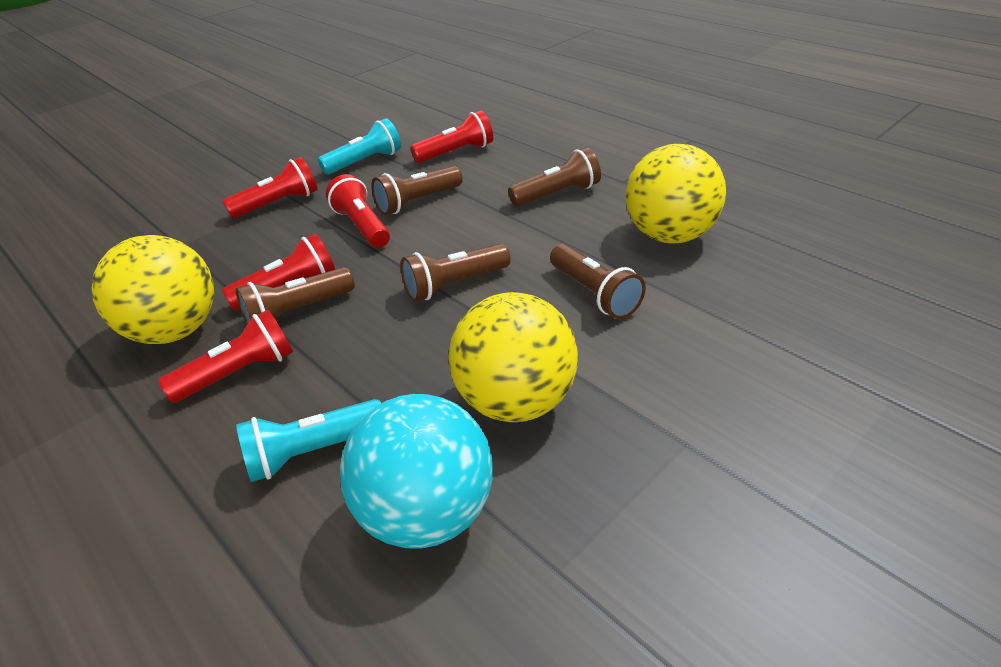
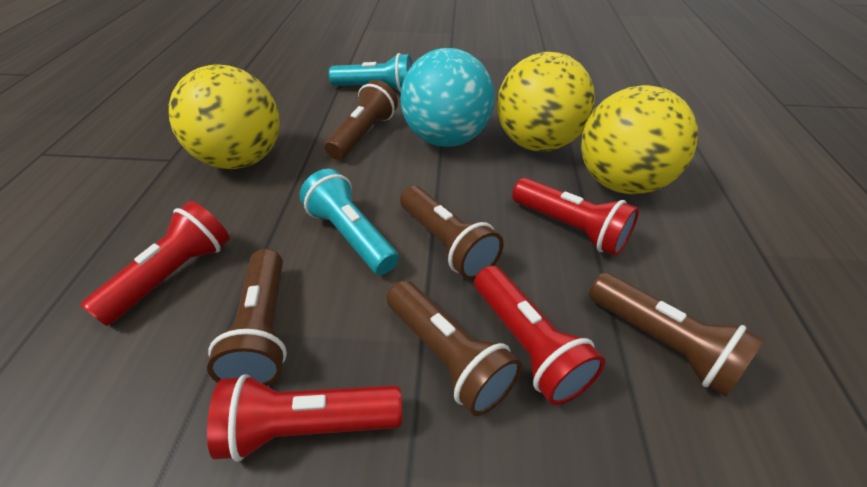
red flashlight: 5 -> 4

